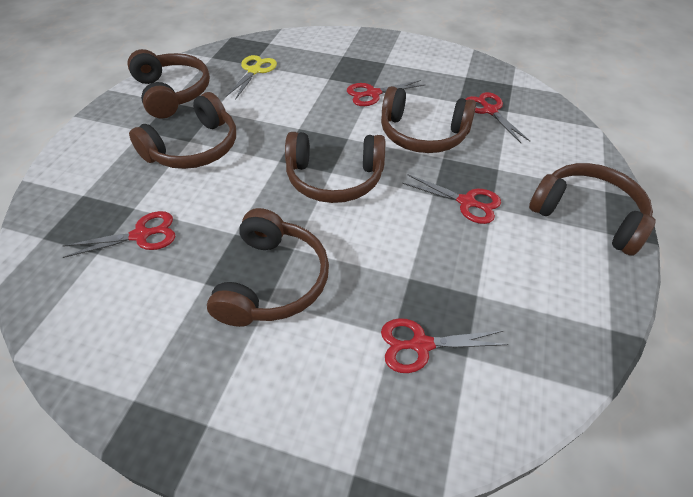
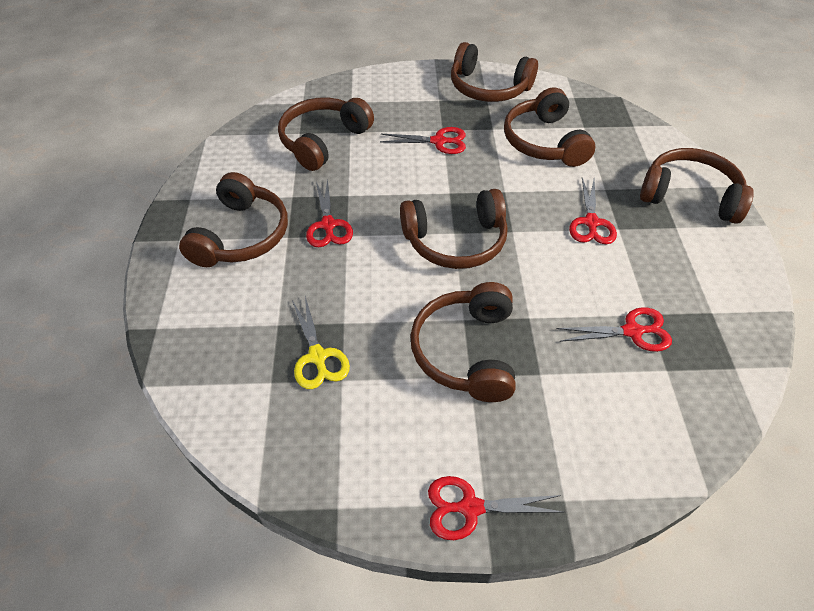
brown headphones: 6 -> 7

